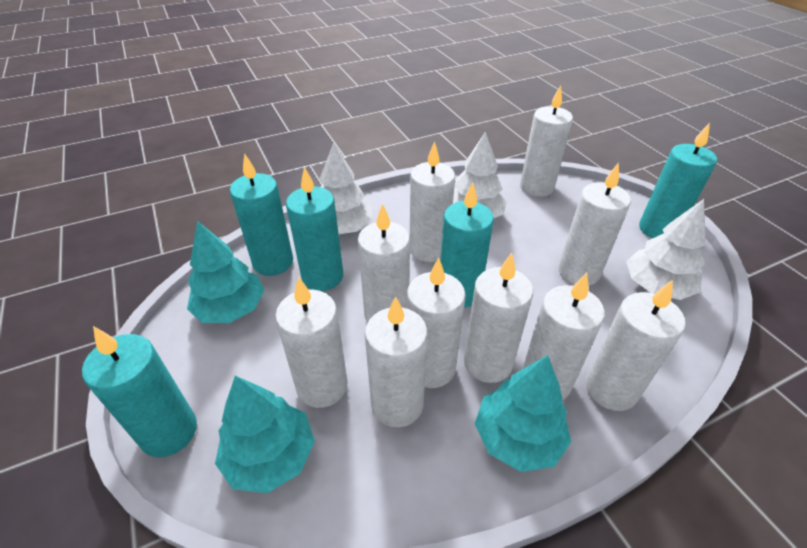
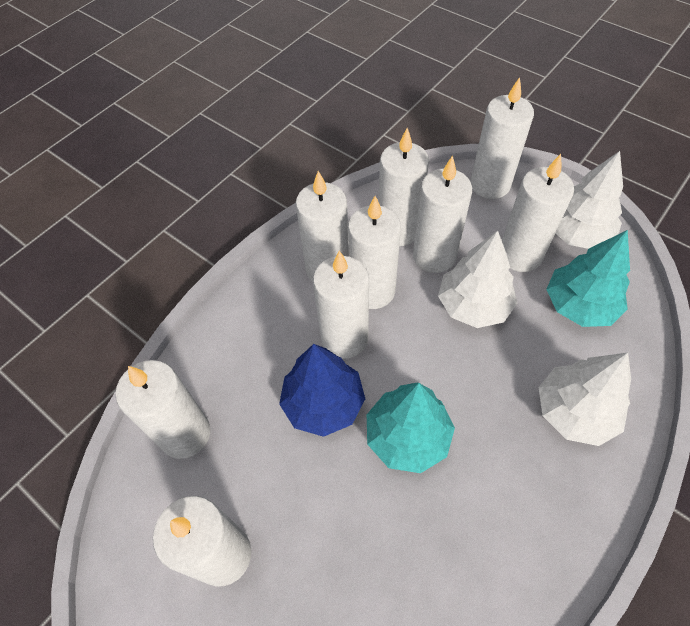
blue tree: 0 -> 1
turquoise candle: 5 -> 0
turquoise tree: 3 -> 2
white candle: 10 -> 9

